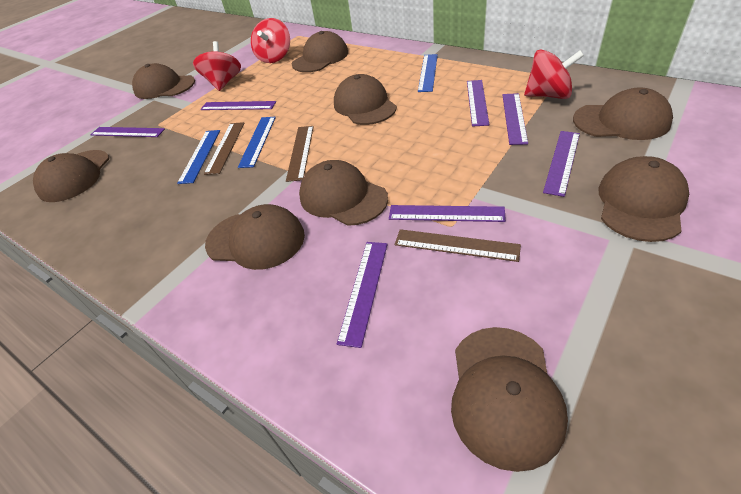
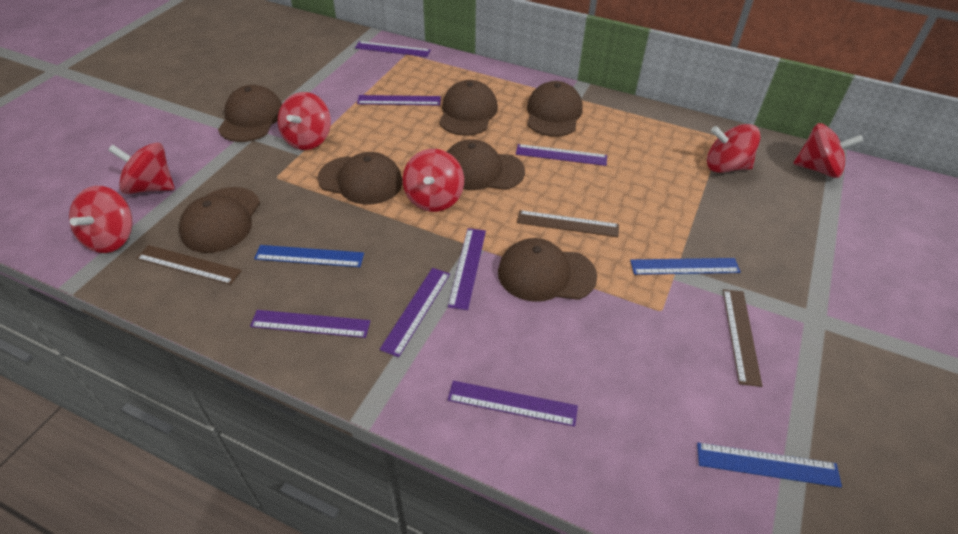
brown cap: 9 -> 7
red spinning top: 3 -> 6

